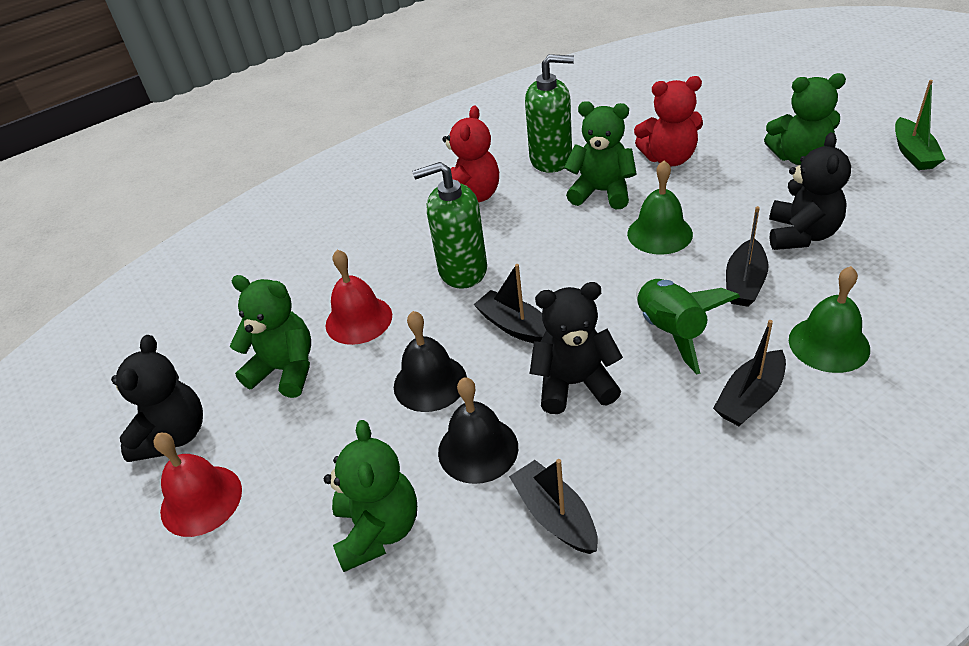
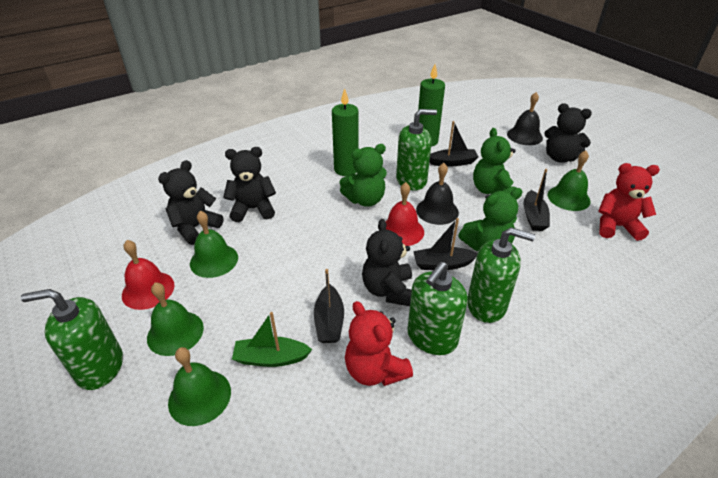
black teddy bear: 3 -> 4
green bell: 2 -> 4
green candle: 0 -> 2
green rocket: 1 -> 0
green soap dispenser: 2 -> 4
green teddy bear: 4 -> 3

